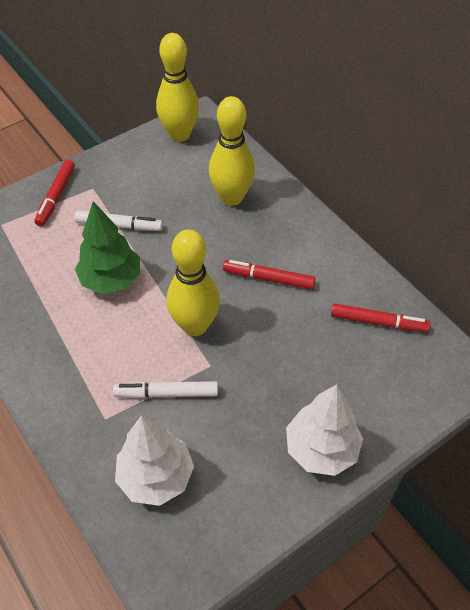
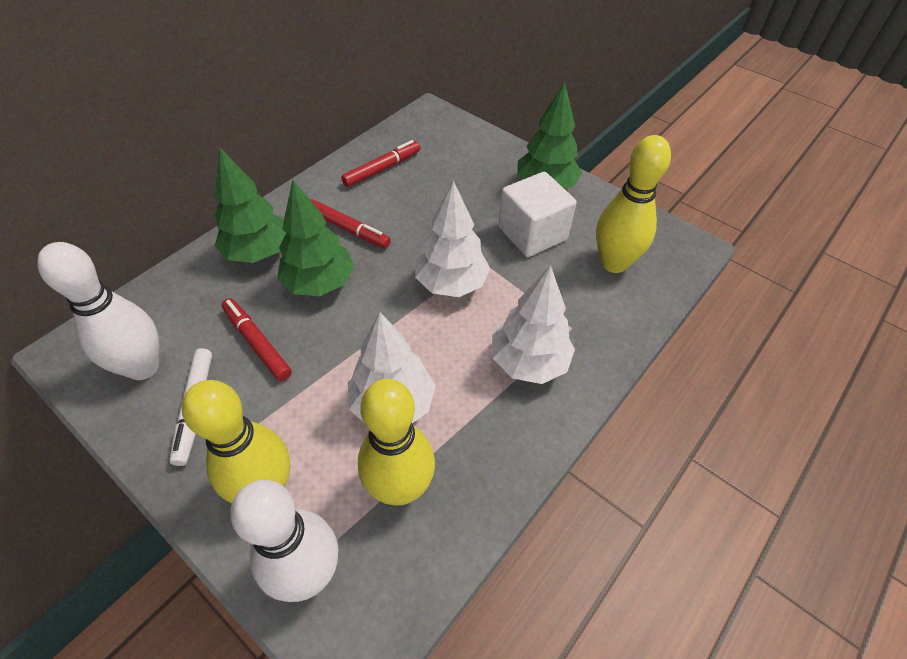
green tree: 1 -> 3
white bowling pin: 0 -> 2
white cube: 0 -> 1
white marker: 2 -> 1
white tree: 2 -> 3

